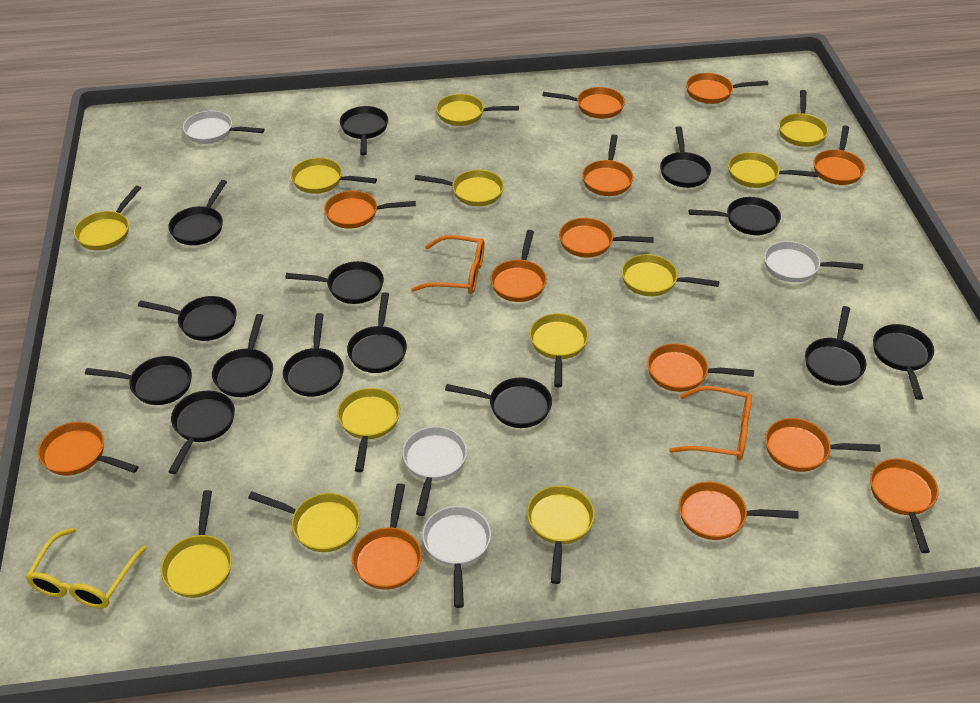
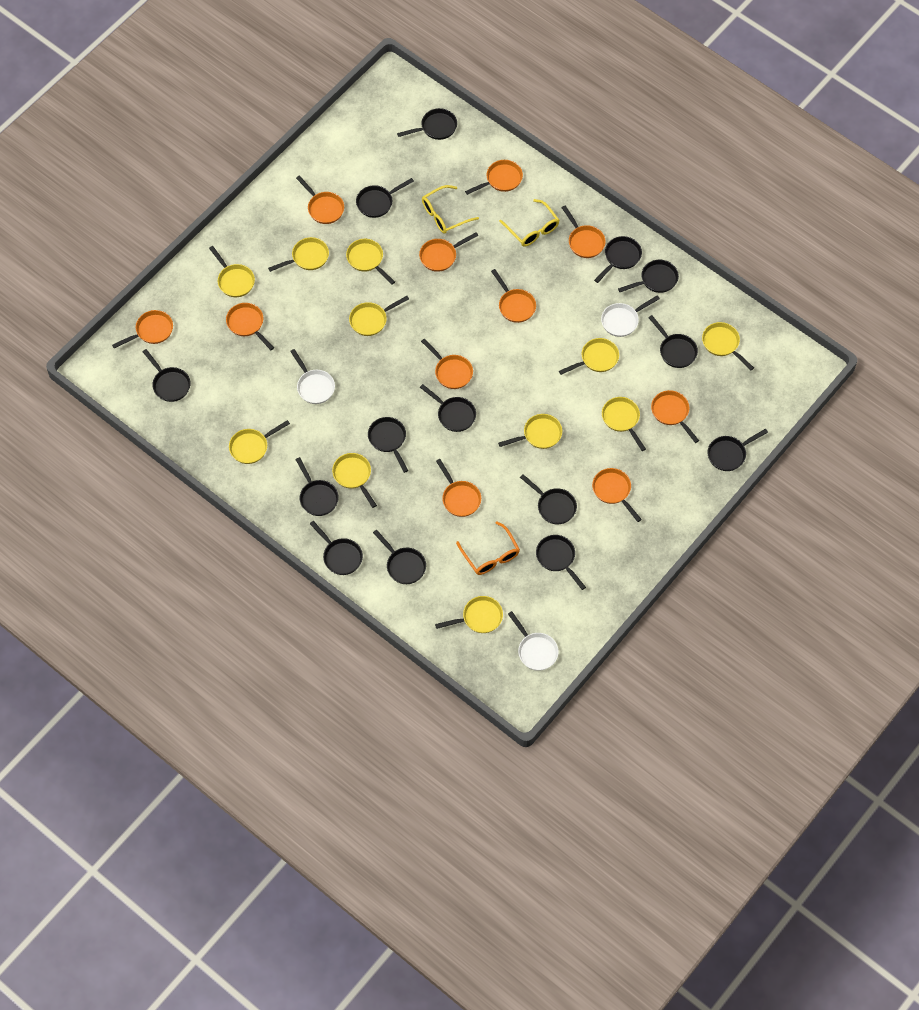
orange glasses: 2 -> 1
orange pan: 13 -> 11
white pan: 4 -> 3
yellow glasses: 1 -> 2
yellow pan: 12 -> 11

